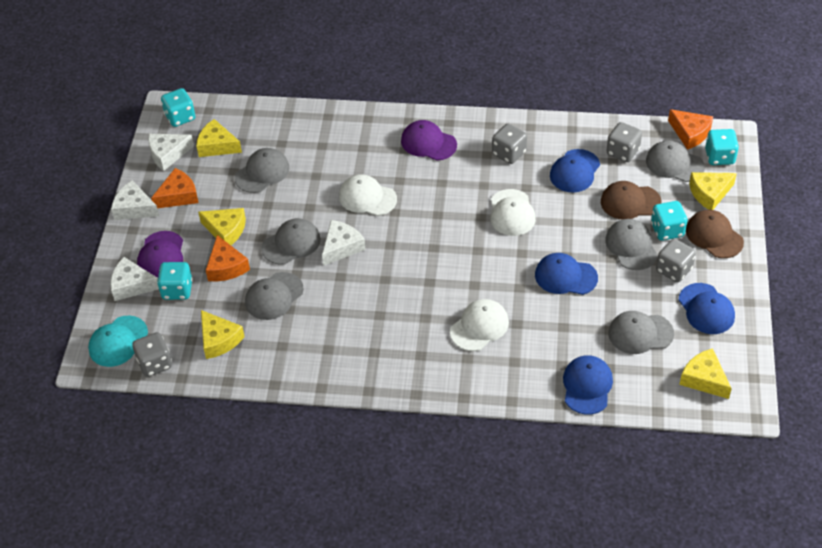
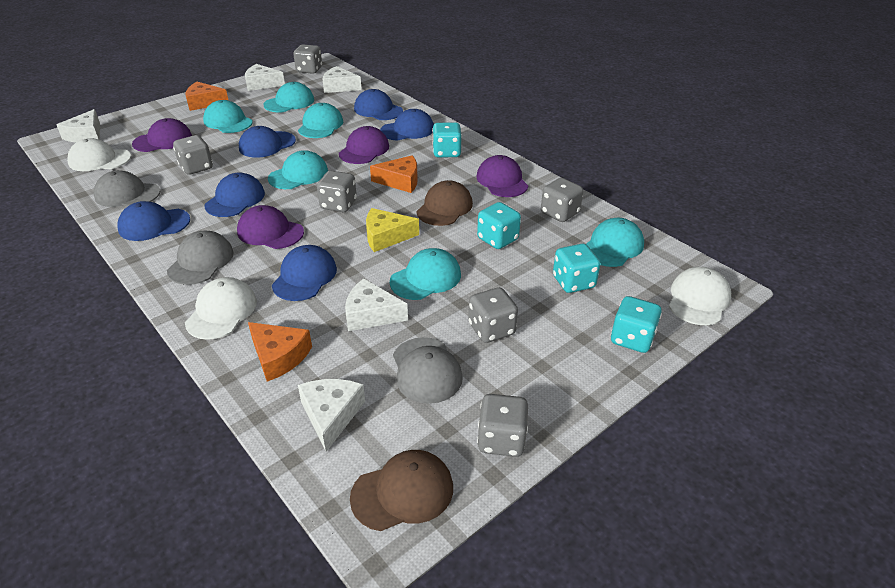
blue cap: 4 -> 6
grey cap: 6 -> 3
grey dice: 4 -> 6
purple cap: 2 -> 4
turquoise cap: 1 -> 6
white cheese: 4 -> 5
yellow cheese: 5 -> 1

